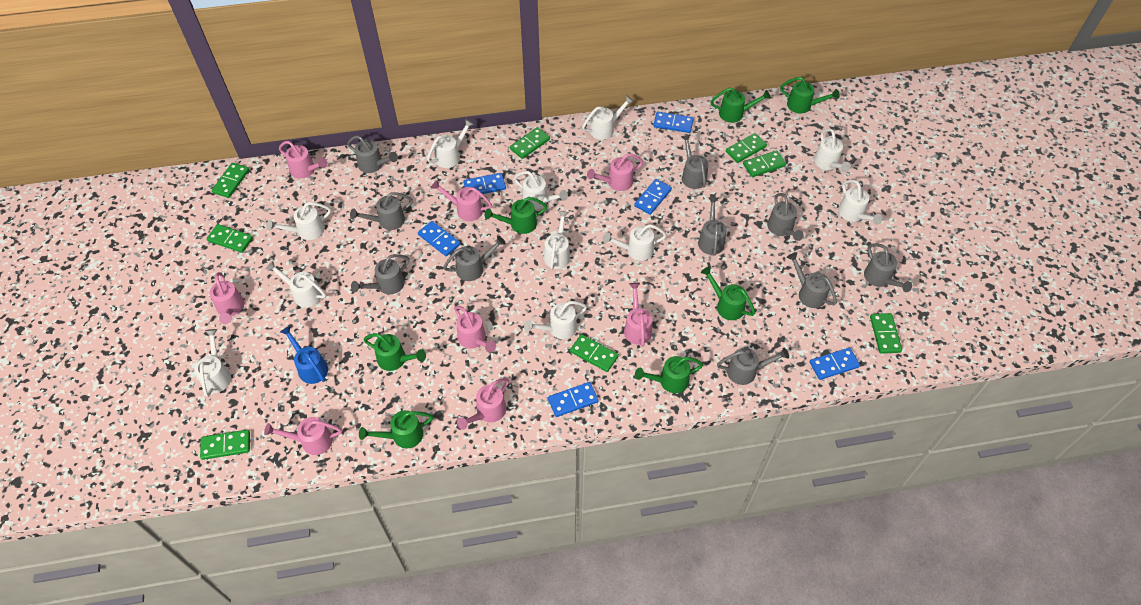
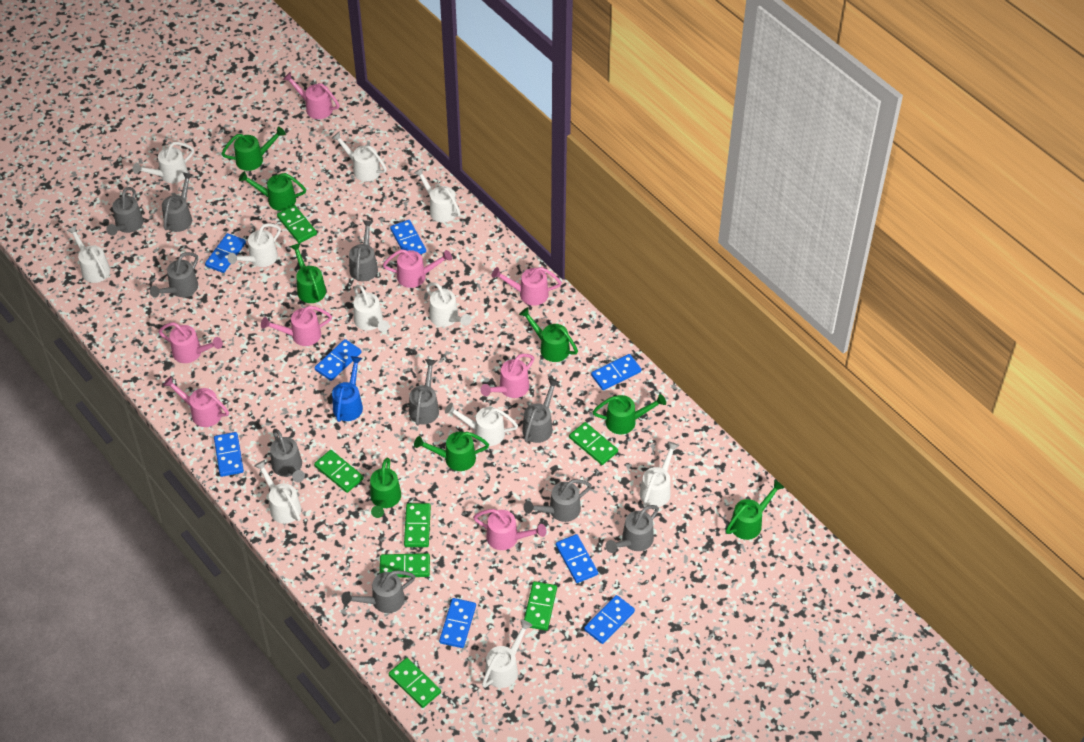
blue domino: 6 -> 8
green domino: 8 -> 7
green watering can: 7 -> 8

